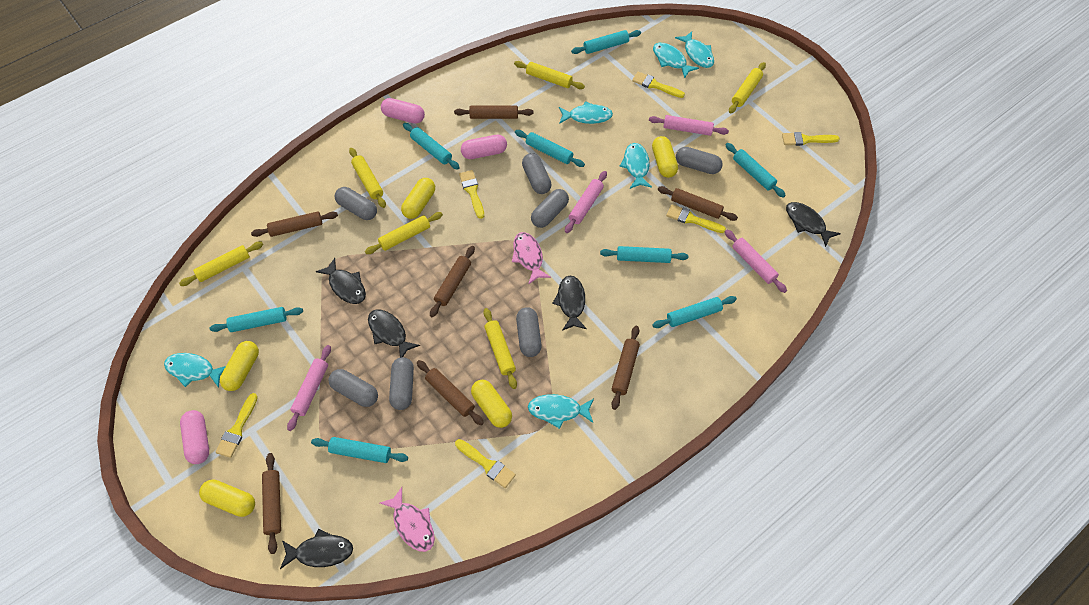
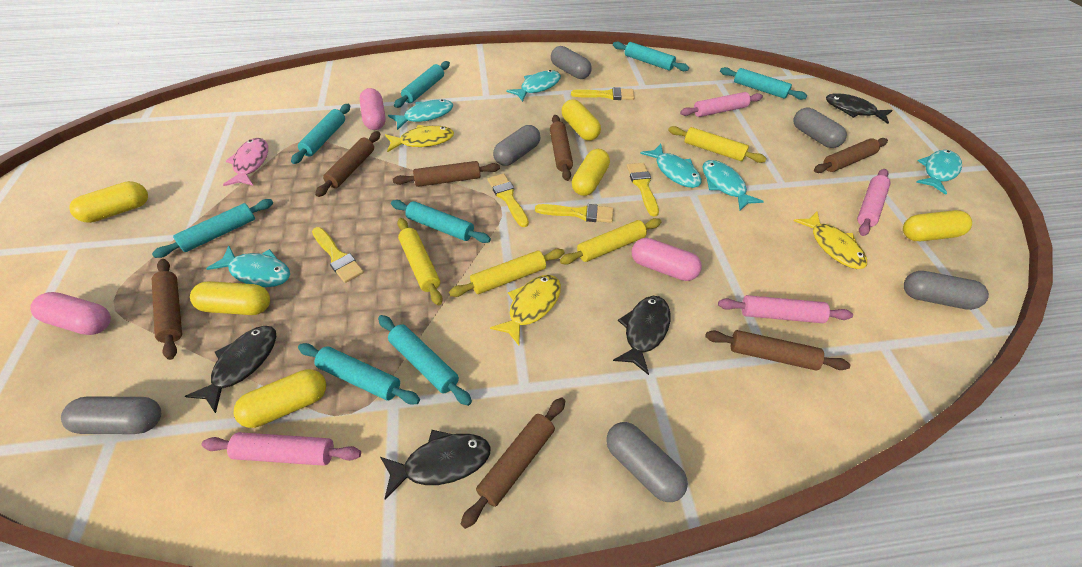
black fish: 5 -> 4
grey capsule: 7 -> 6
pink fish: 2 -> 1
yellow brush: 6 -> 5
yellow capsule: 5 -> 6
yellow fish: 0 -> 3
yellow rolling pin: 6 -> 4

